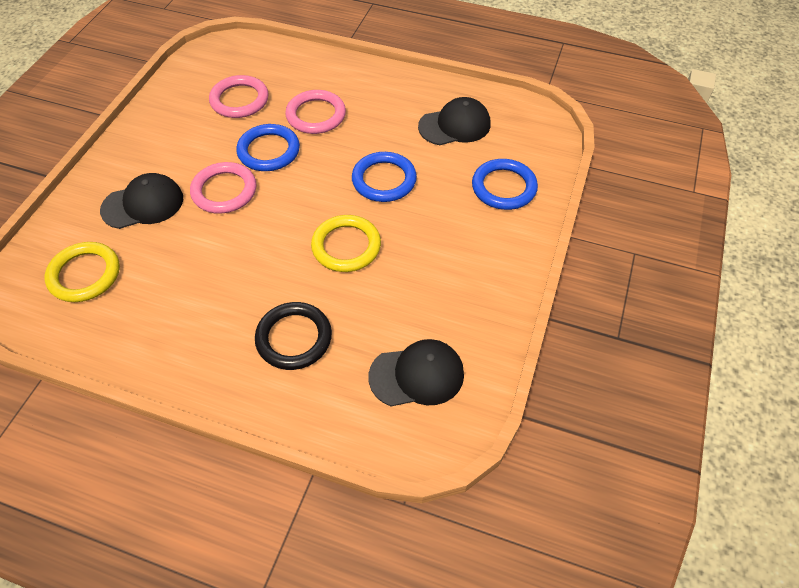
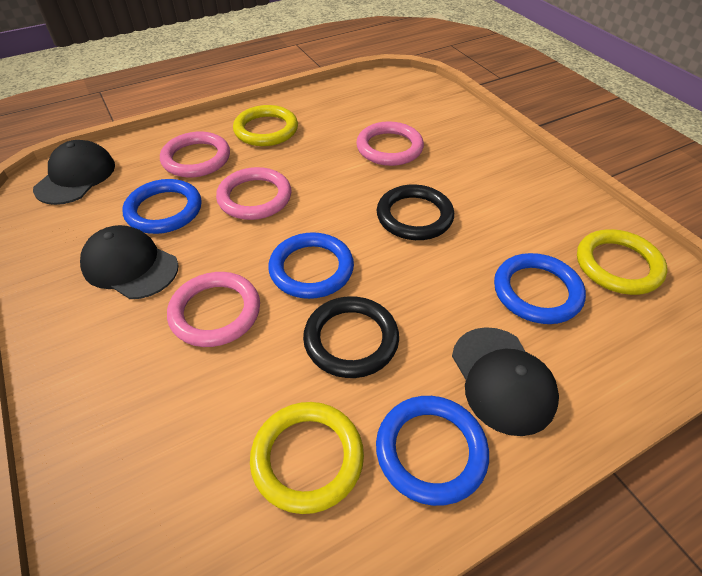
black ring: 1 -> 2
blue ring: 3 -> 4
pink ring: 3 -> 4
yellow ring: 2 -> 3

